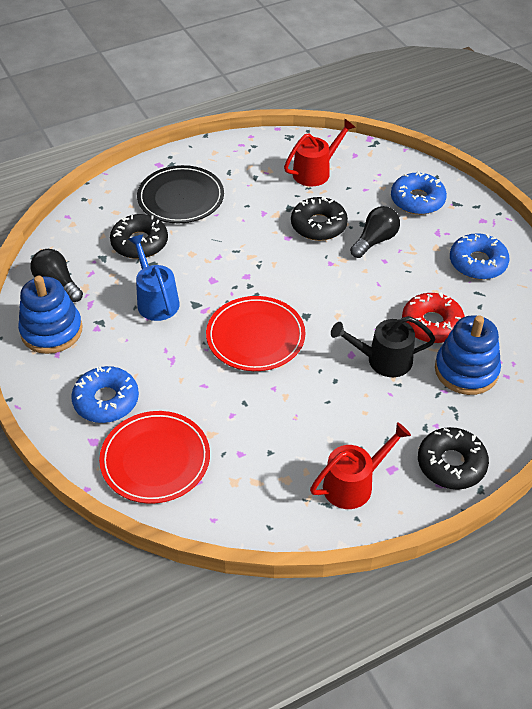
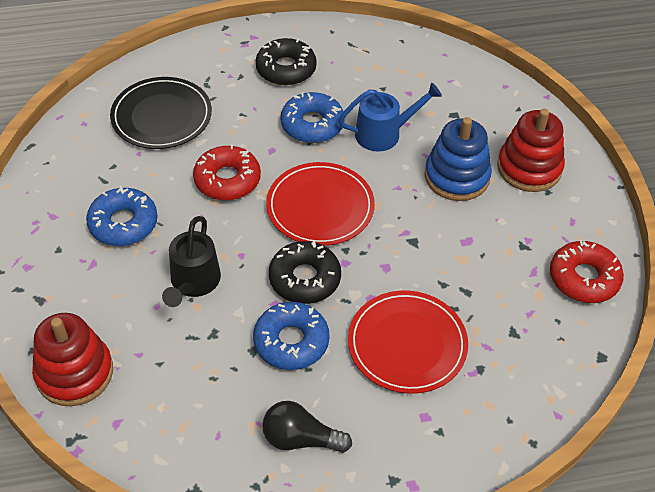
black donut: 3 -> 2
black light bulb: 2 -> 1
blue stacking toy: 2 -> 1
red donut: 1 -> 2
red stacking toy: 0 -> 2
red watering can: 2 -> 0

